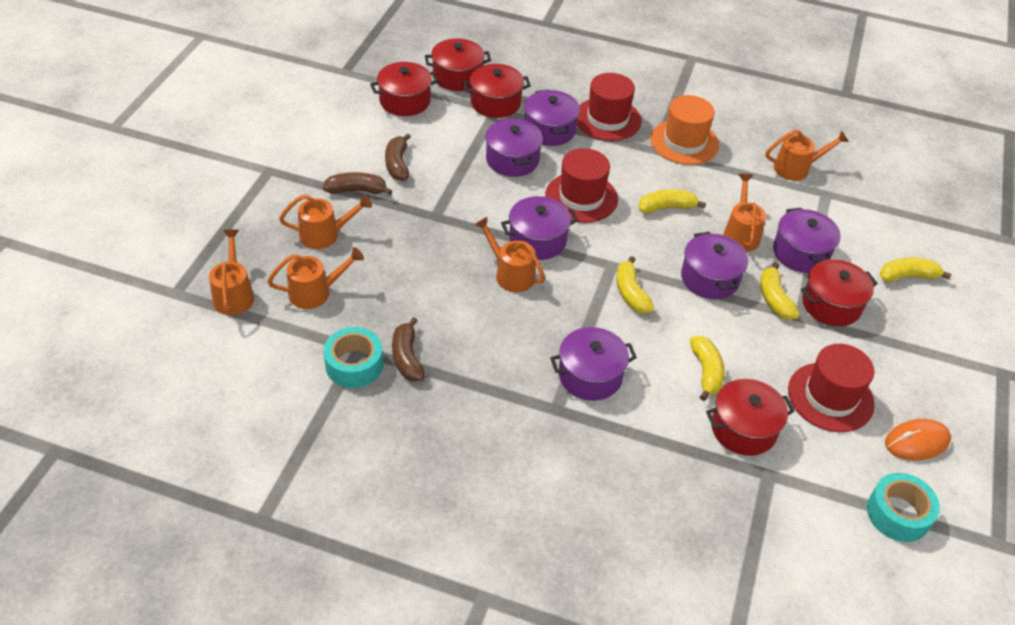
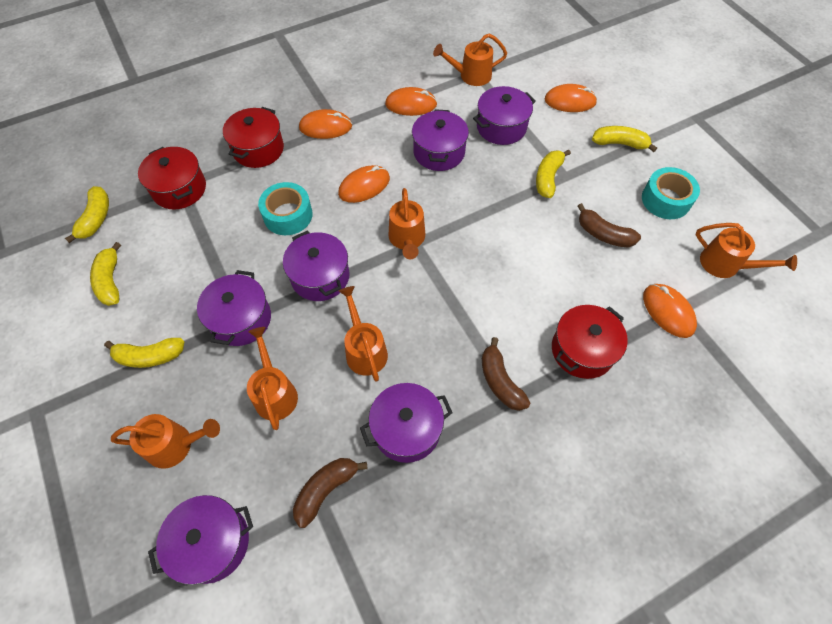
orange hat: 1 -> 0
orange mouse: 1 -> 5
red hat: 3 -> 0
red pot: 5 -> 3

